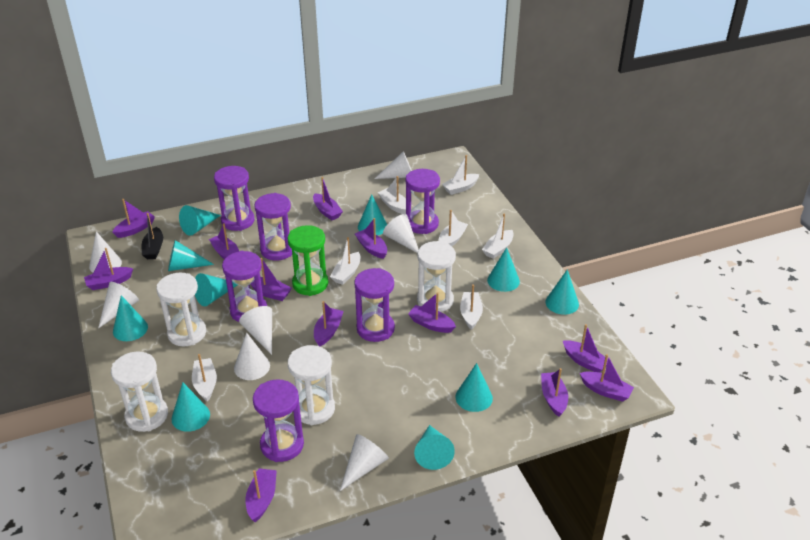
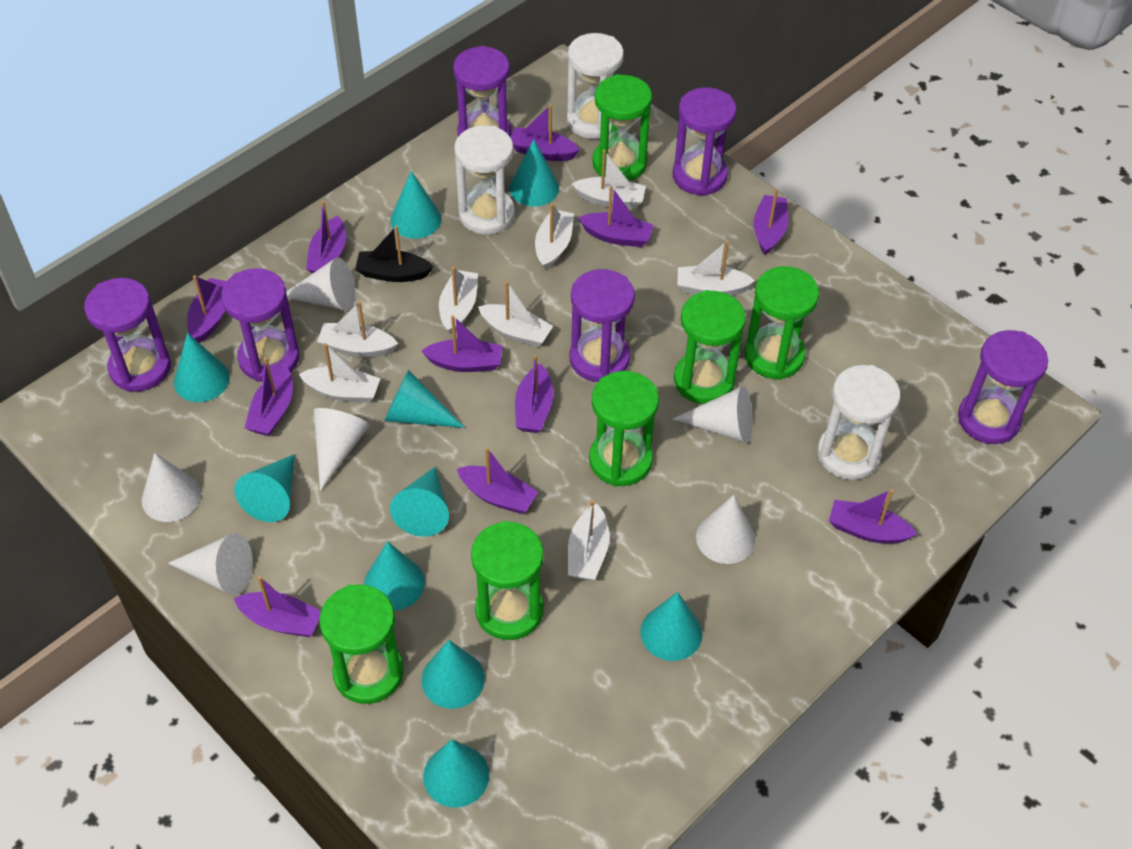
green hourglass: 1 -> 6
purple boat: 12 -> 11
white boat: 7 -> 8
white cone: 7 -> 6
white hourglass: 4 -> 3

